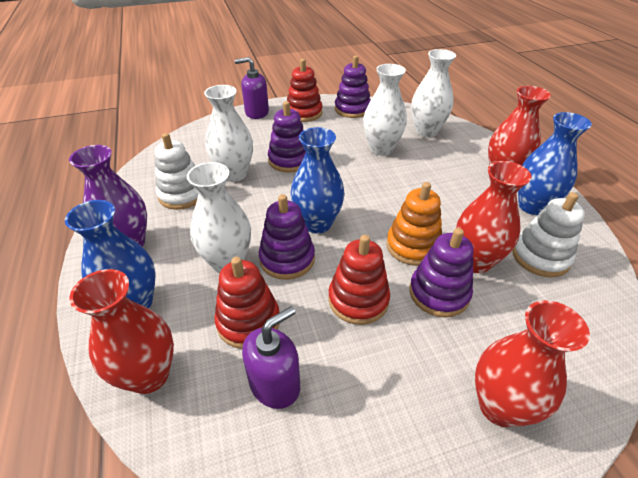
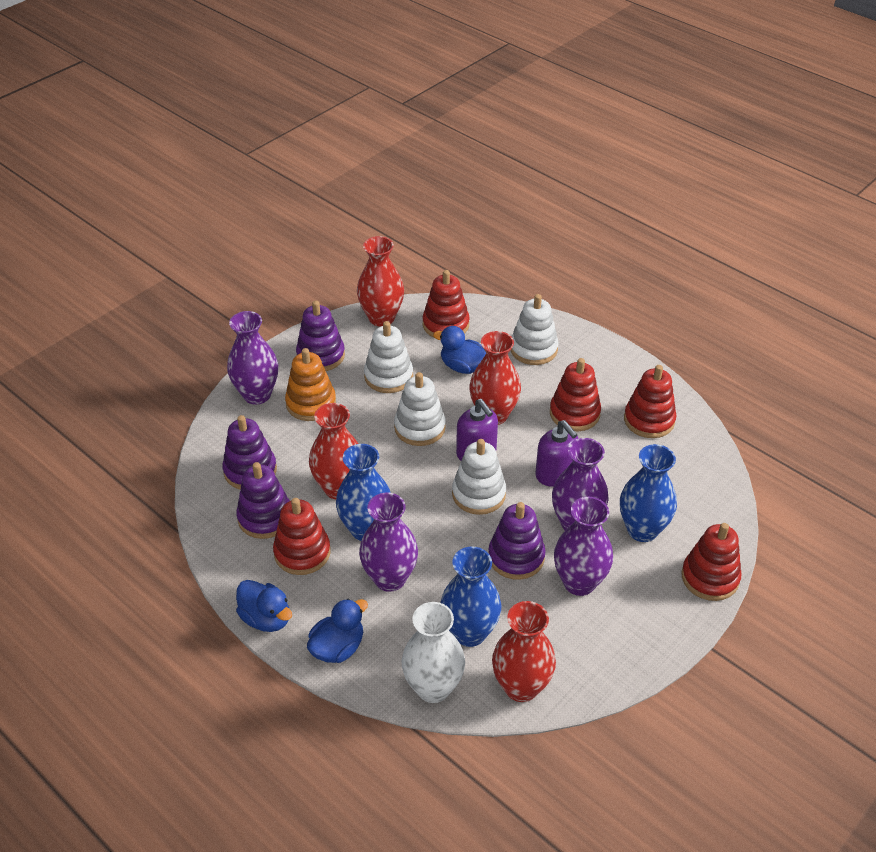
blue duck: 0 -> 3
purple vase: 1 -> 4
red stacking toy: 3 -> 5
white stacking toy: 2 -> 4
white vase: 4 -> 1

